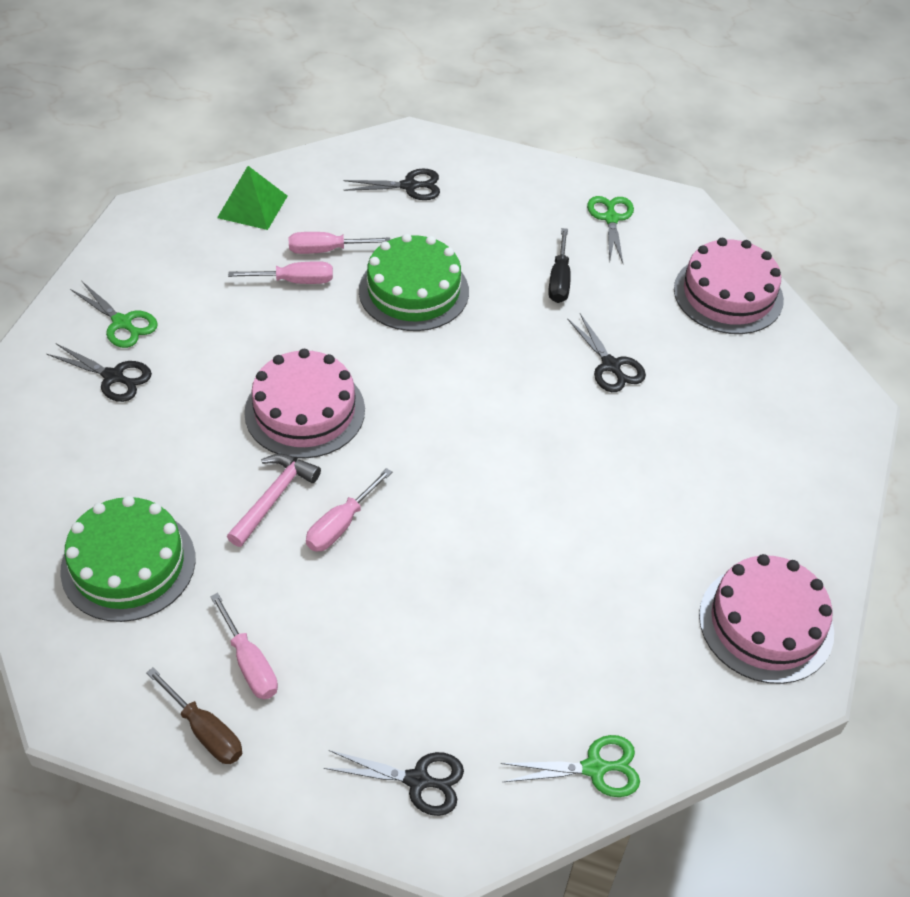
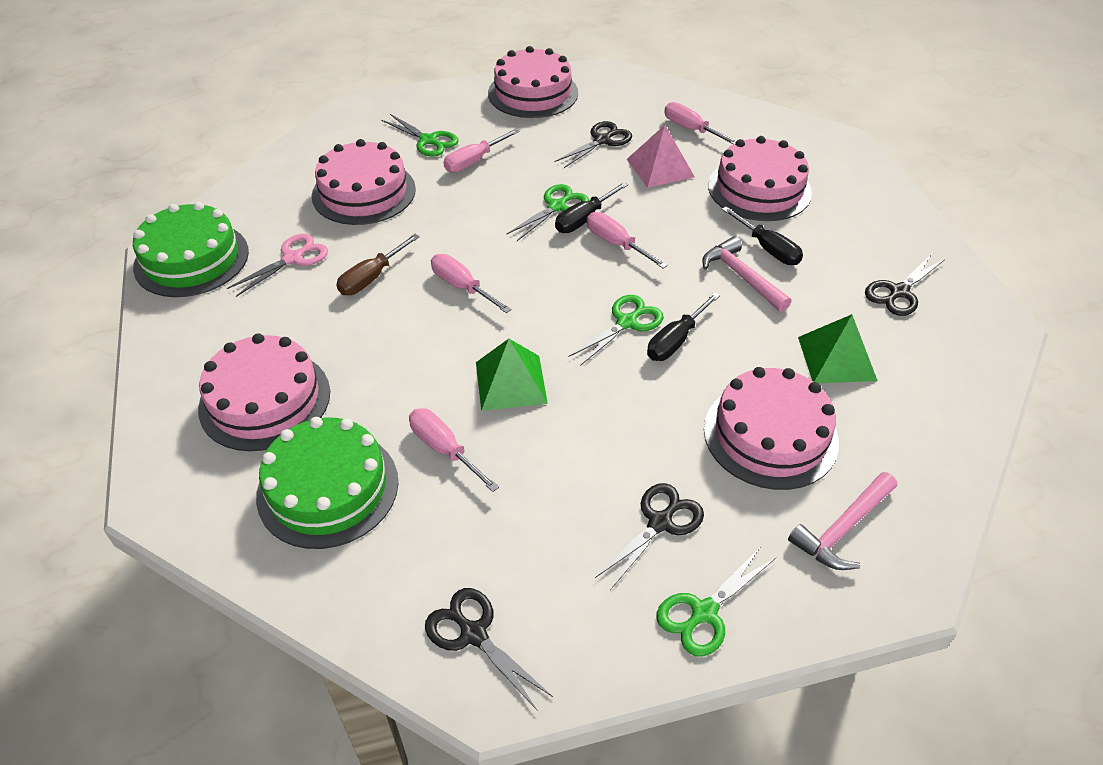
black screwdriver: 1 -> 3
green pyramid: 1 -> 2
green scissors: 3 -> 4
pink cake: 3 -> 5
pink hammer: 1 -> 2
pink pyramid: 0 -> 1
pink scissors: 0 -> 1
pink screwdriver: 4 -> 5

